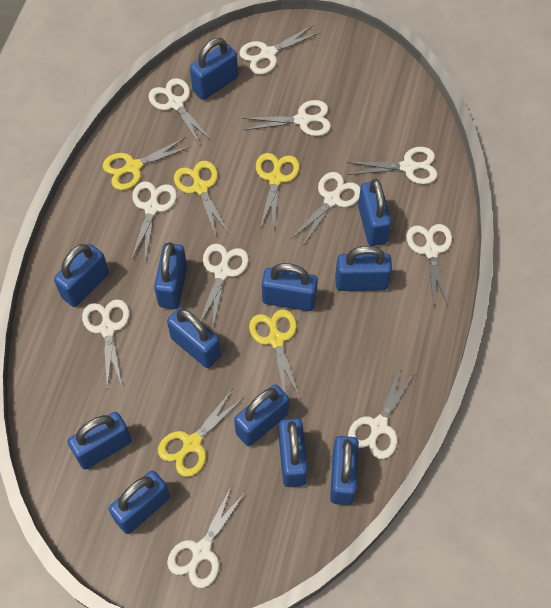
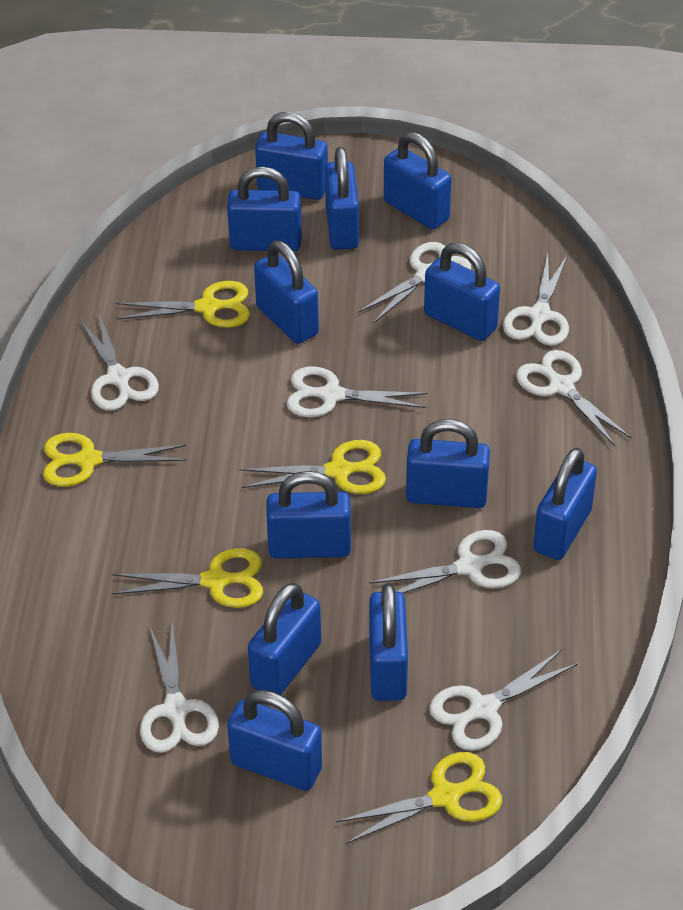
white scissors: 11 -> 8

